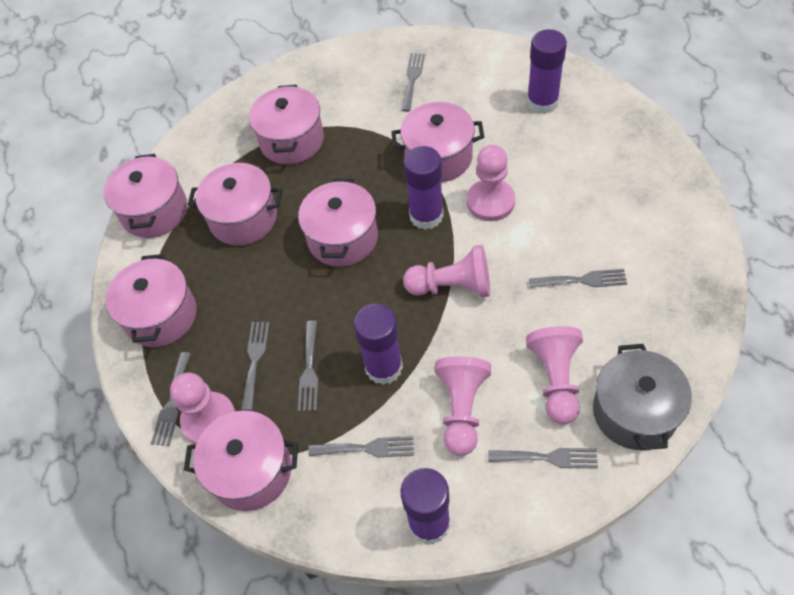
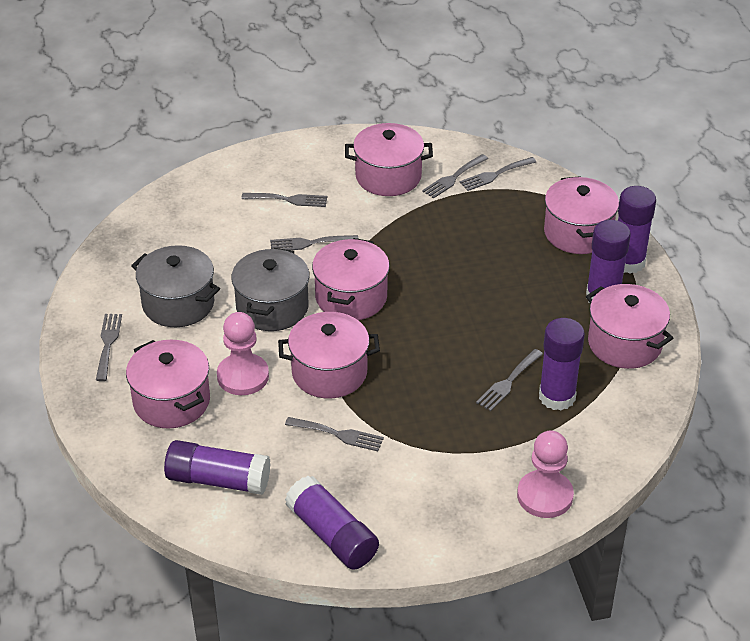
grey pot: 1 -> 2
pink pawn: 5 -> 2
pink pot: 7 -> 6
purple glue stick: 4 -> 5

